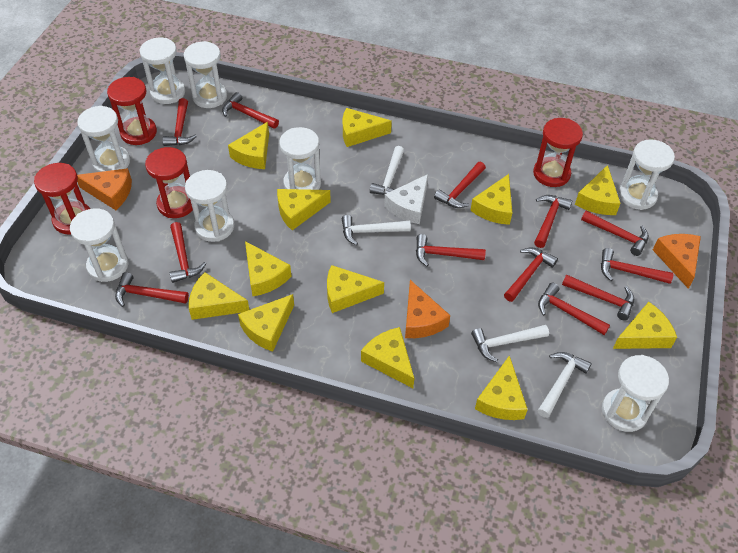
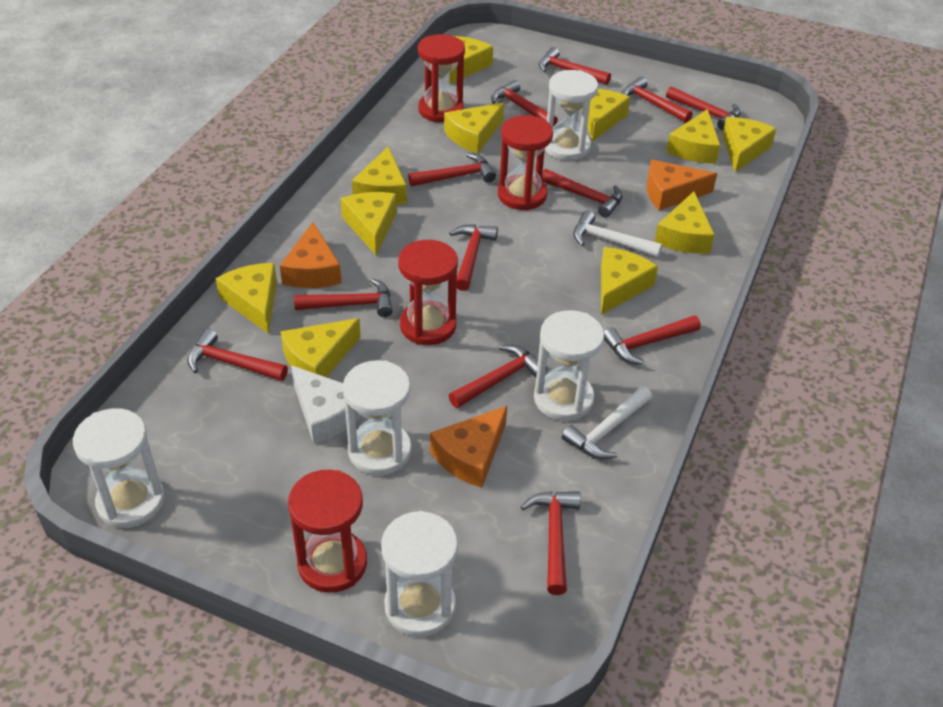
white hammer: 4 -> 2
white hourglass: 8 -> 5
yellow cheese: 12 -> 11

